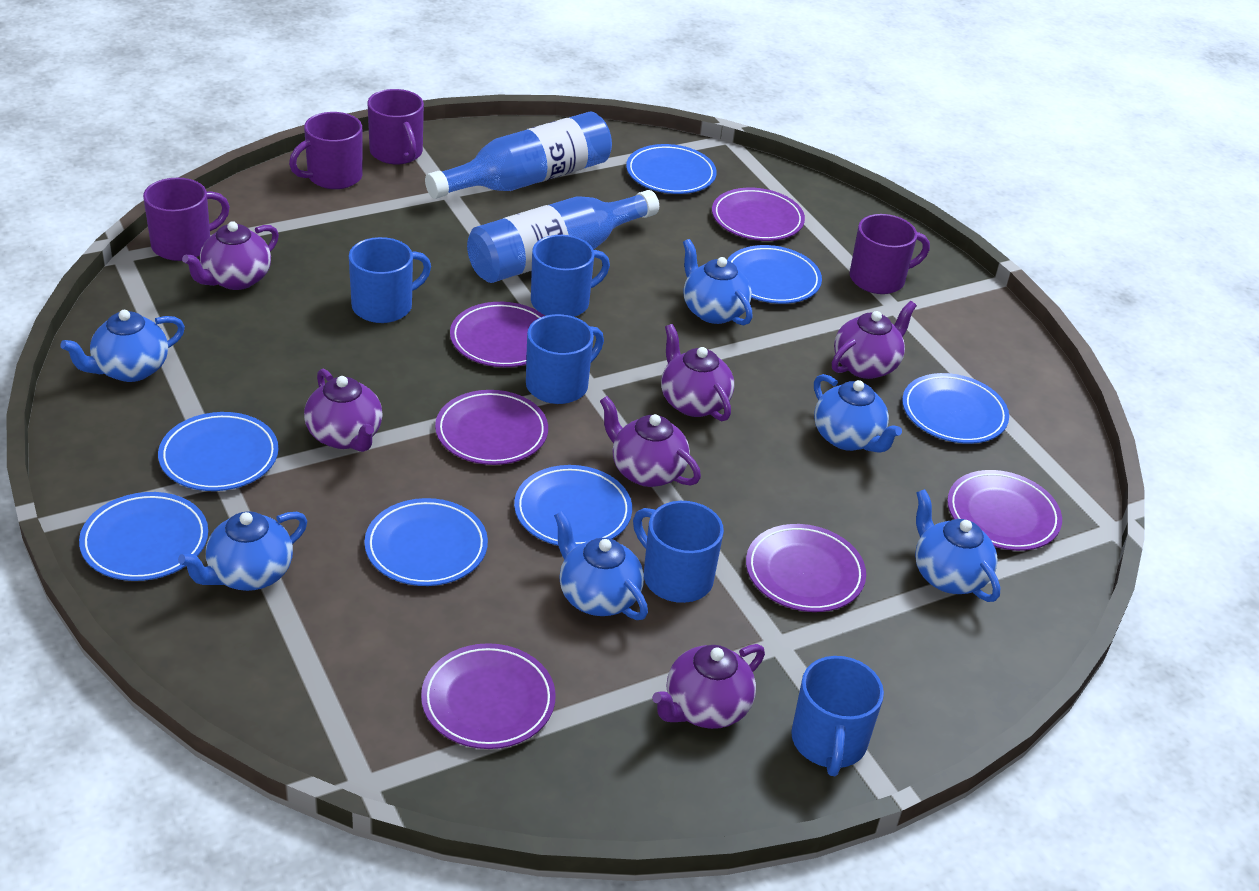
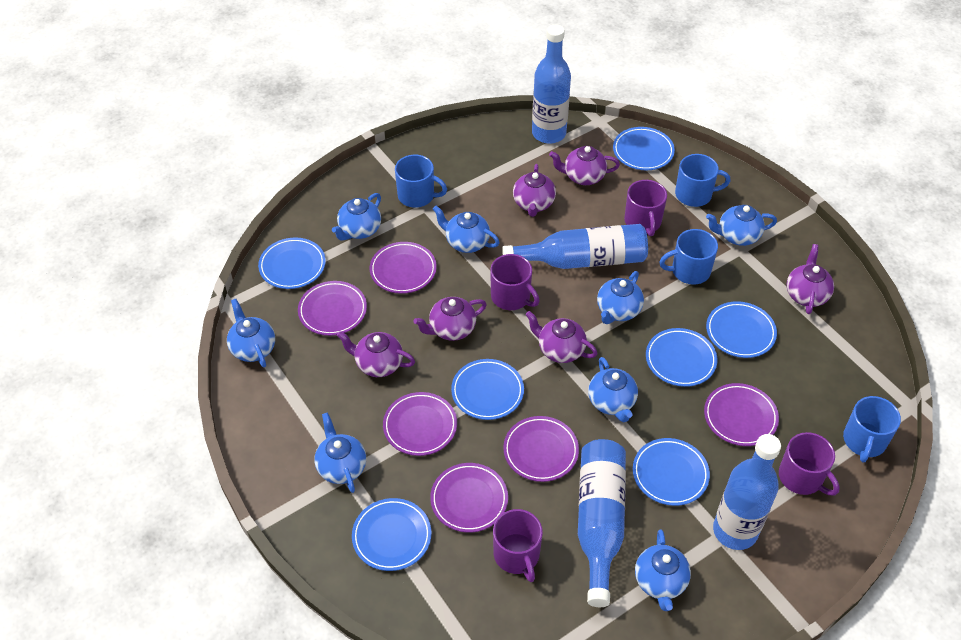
blue bottle: 2 -> 4
blue mug: 5 -> 4
blue teapot: 6 -> 8

